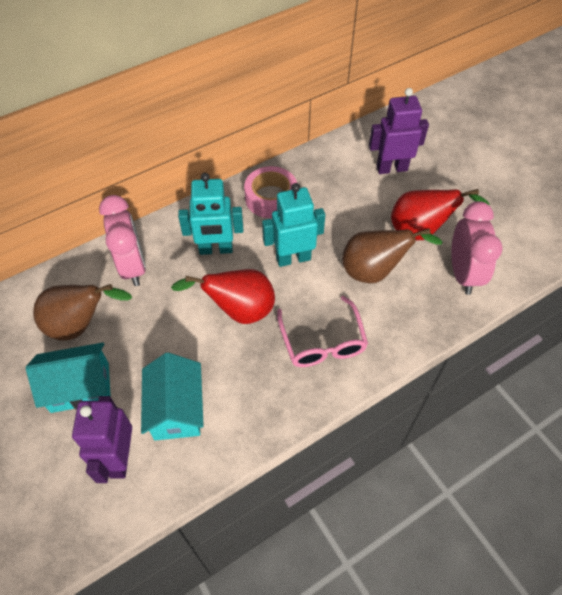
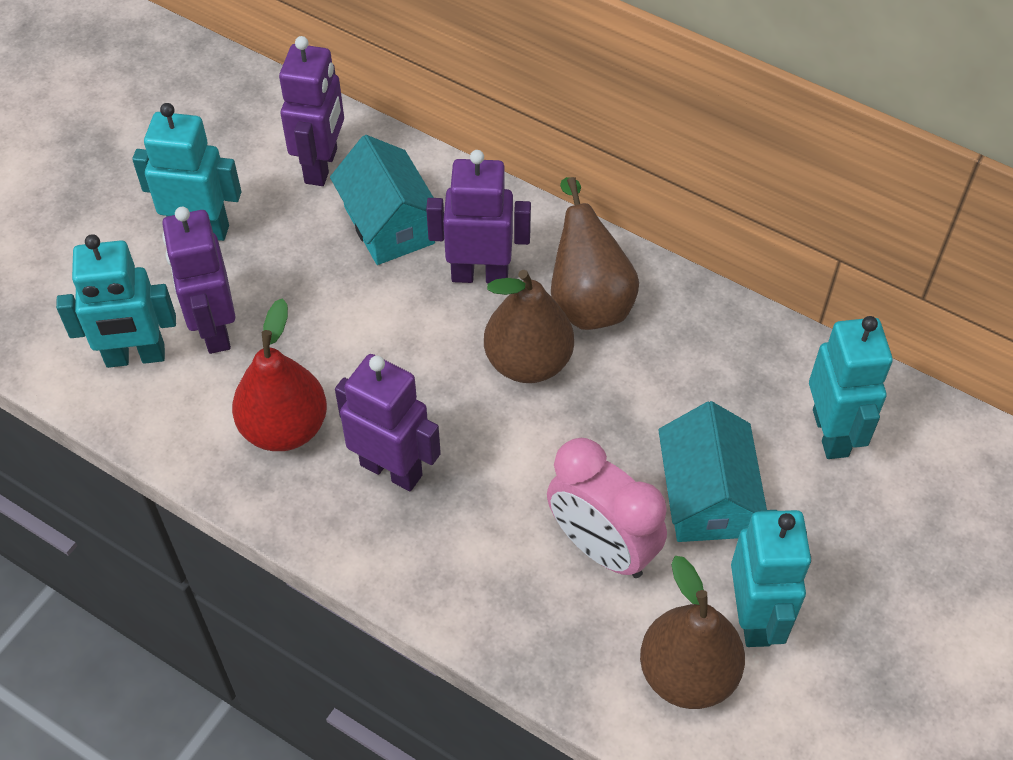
brown pear: 2 -> 3
pink clock: 2 -> 1
pink glasses: 1 -> 0
pink tape: 1 -> 0
purple robot: 2 -> 4
red pear: 2 -> 1
turquoise robot: 2 -> 4

